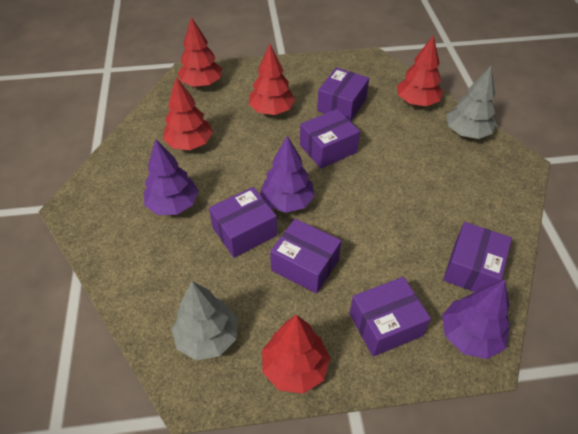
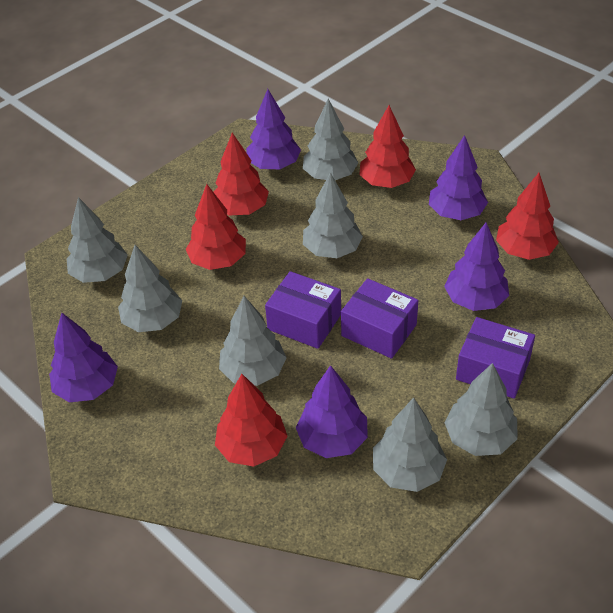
grey tree: 2 -> 7
purple box: 6 -> 3
purple tree: 3 -> 5

